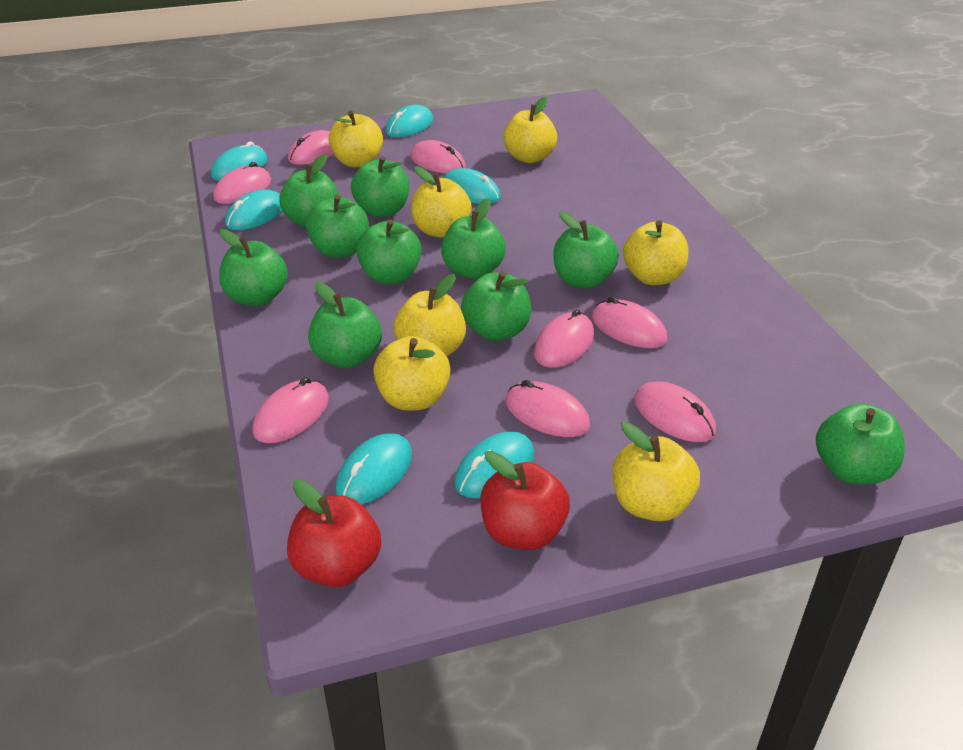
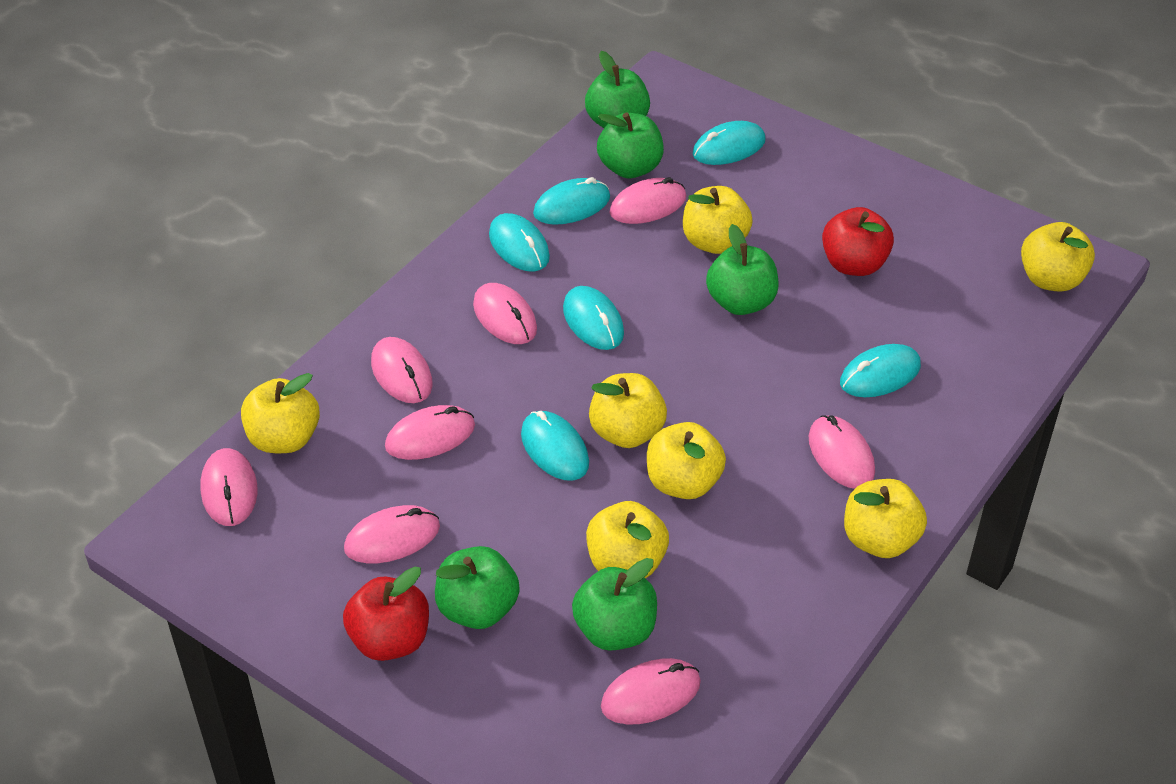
green apple: 10 -> 5

